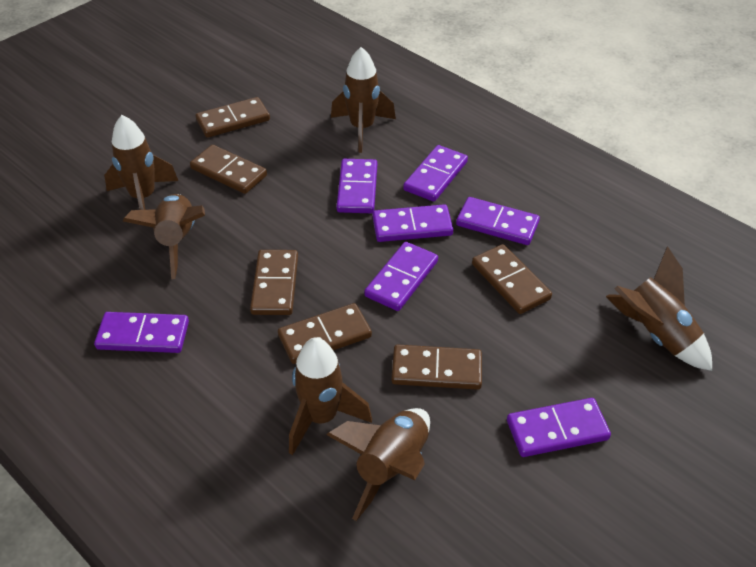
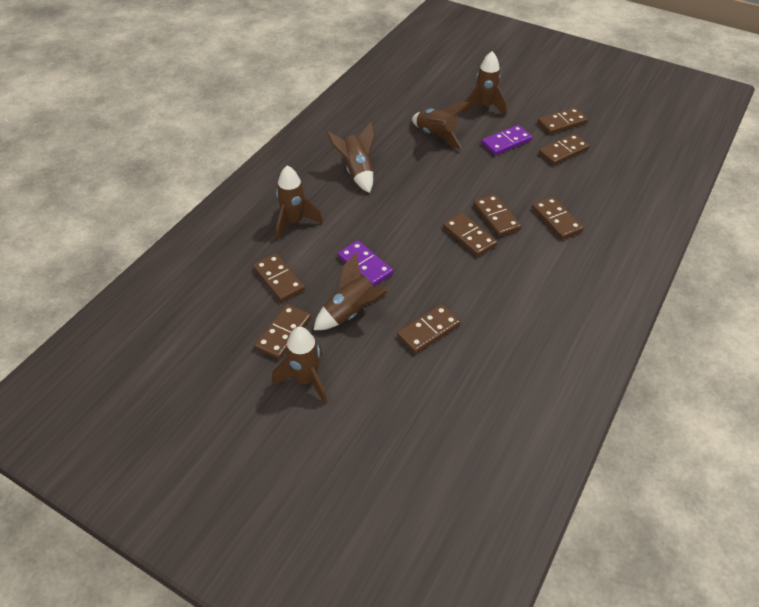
brown domino: 6 -> 8
purple domino: 7 -> 2

